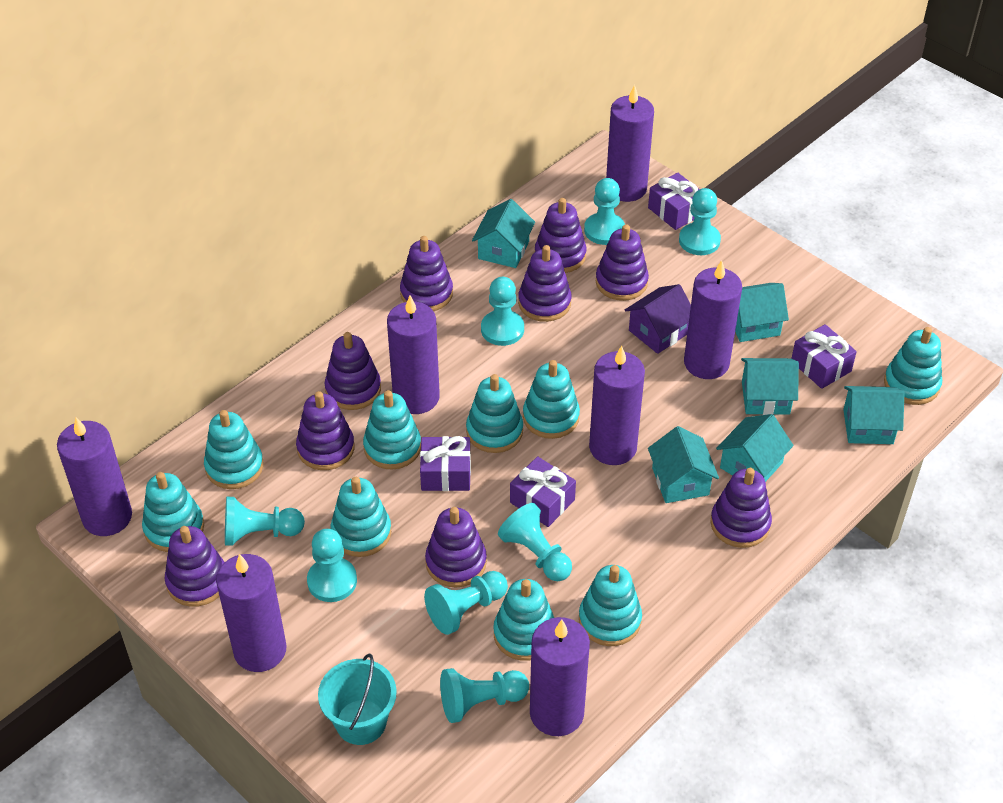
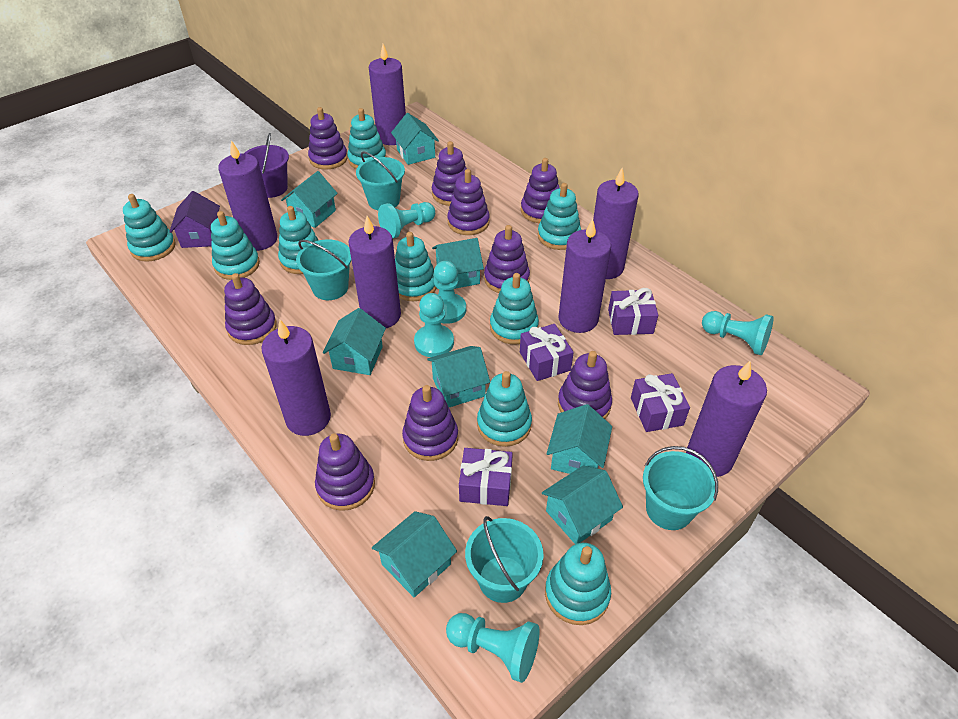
purple bucket: 0 -> 1
turquoise bucket: 1 -> 4
turquoise house: 6 -> 8
turquoise pawn: 8 -> 5

